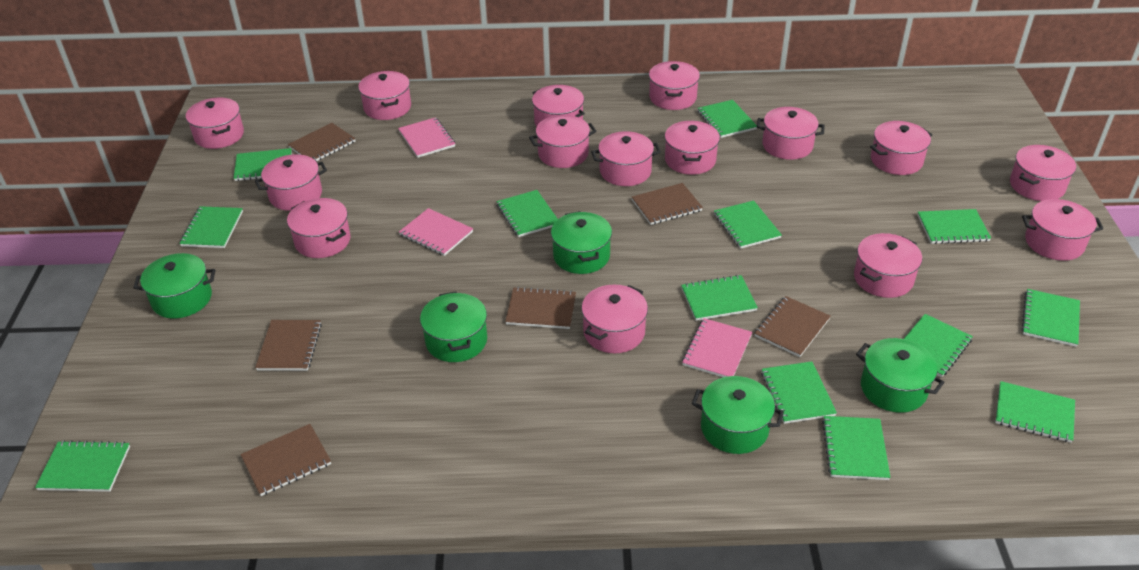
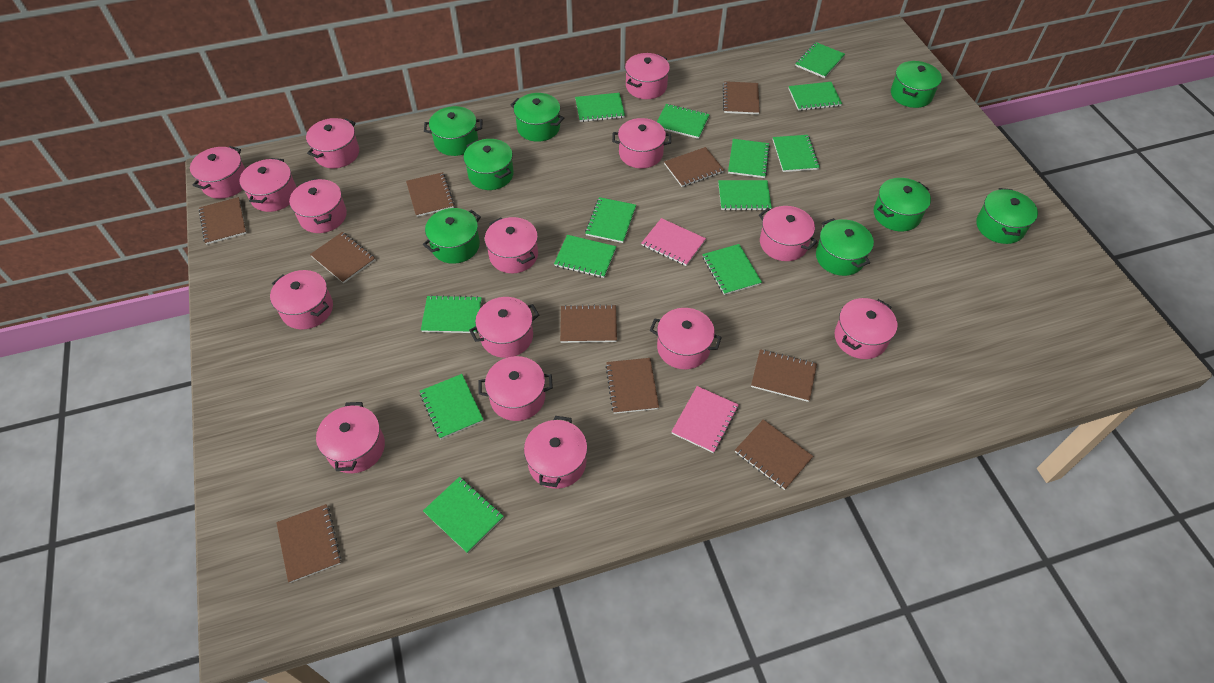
brown notebook: 6 -> 10
green pot: 5 -> 8
pink notebook: 3 -> 2

